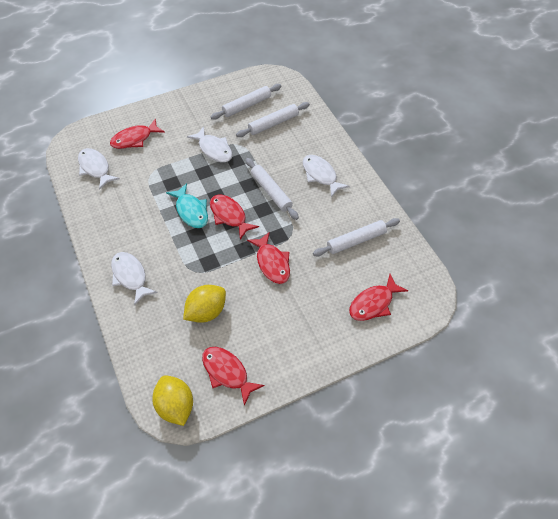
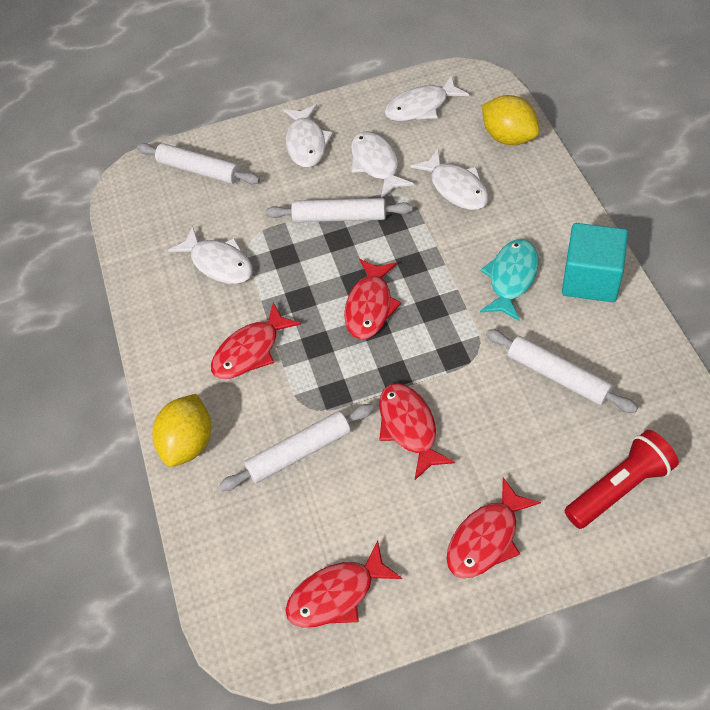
red flashlight: 0 -> 1
turquoise cube: 0 -> 1
white fish: 4 -> 5

